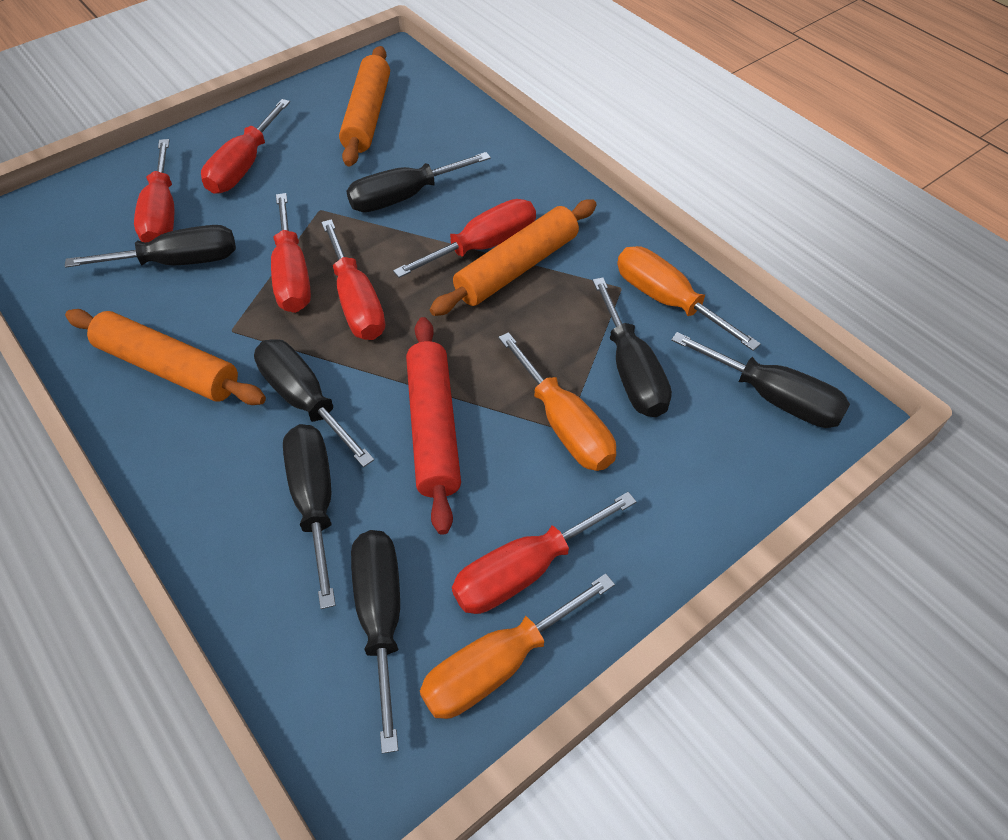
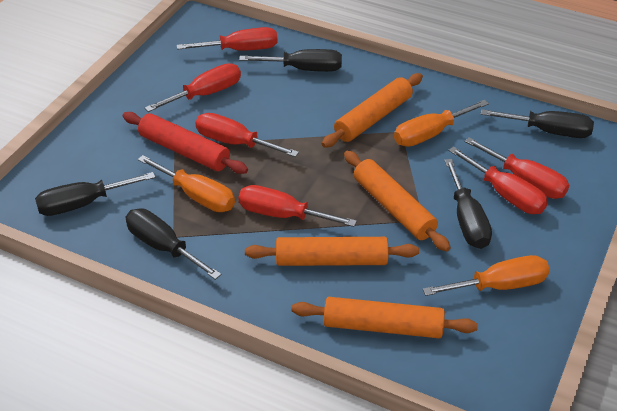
black screwdriver: 7 -> 5
orange rolling pin: 3 -> 4

